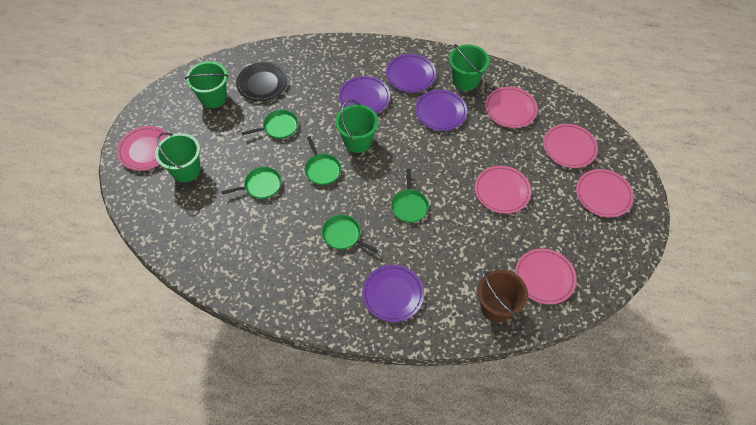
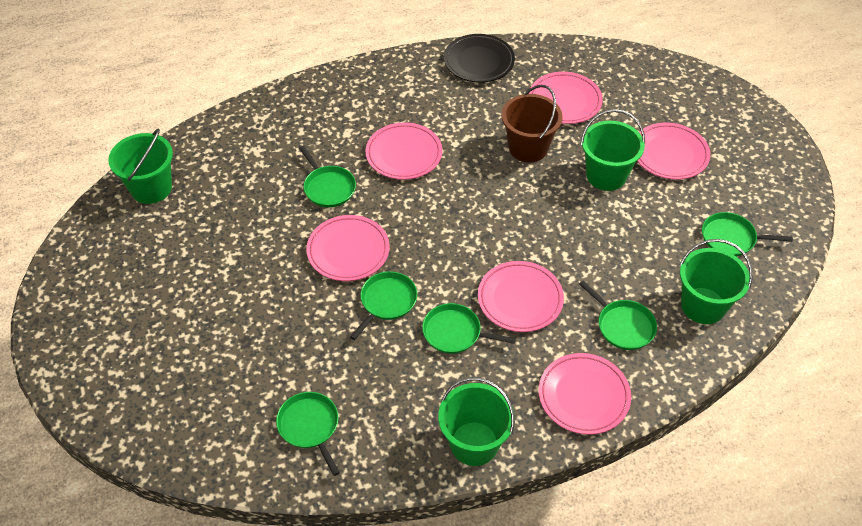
green pan: 5 -> 6
purple plate: 4 -> 0

